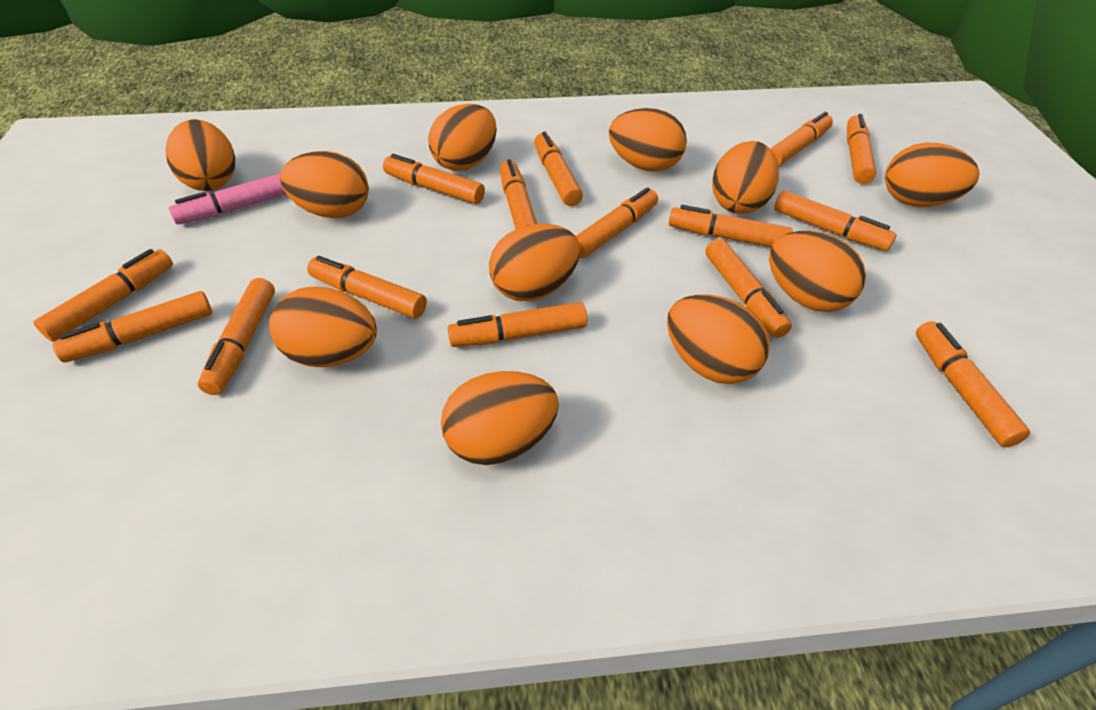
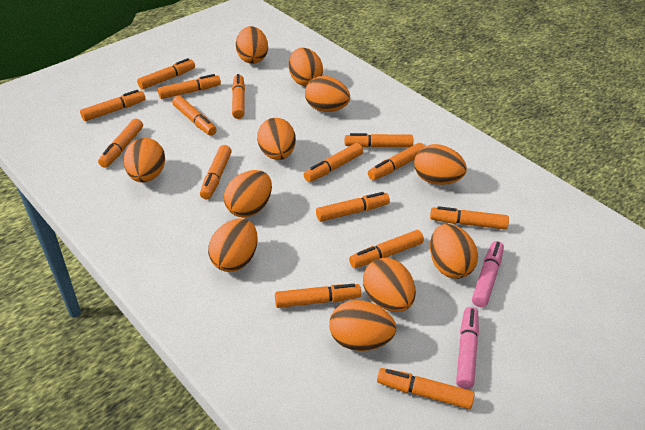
pink marker: 1 -> 2

